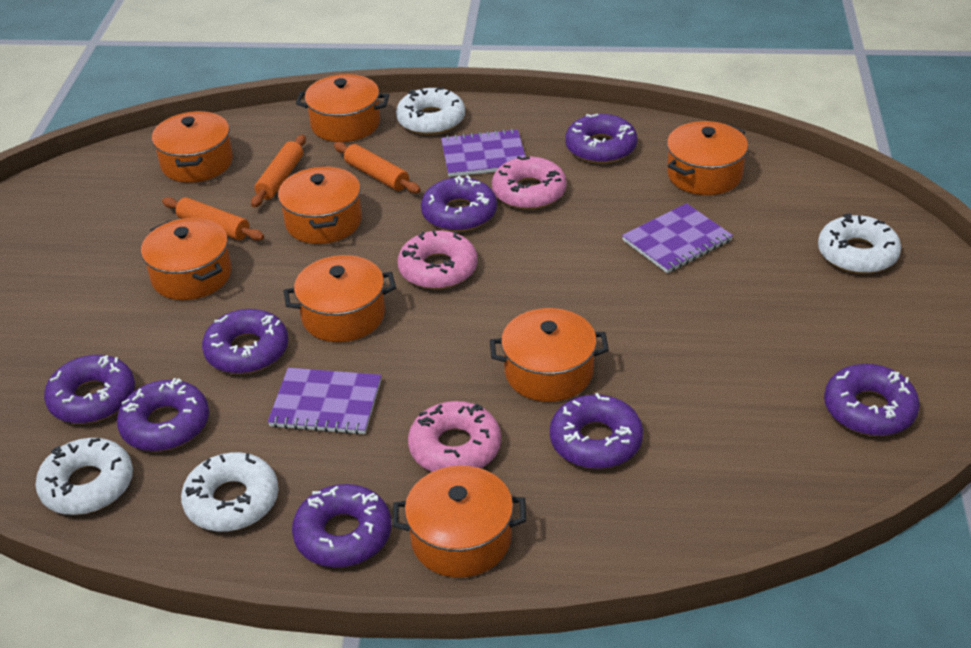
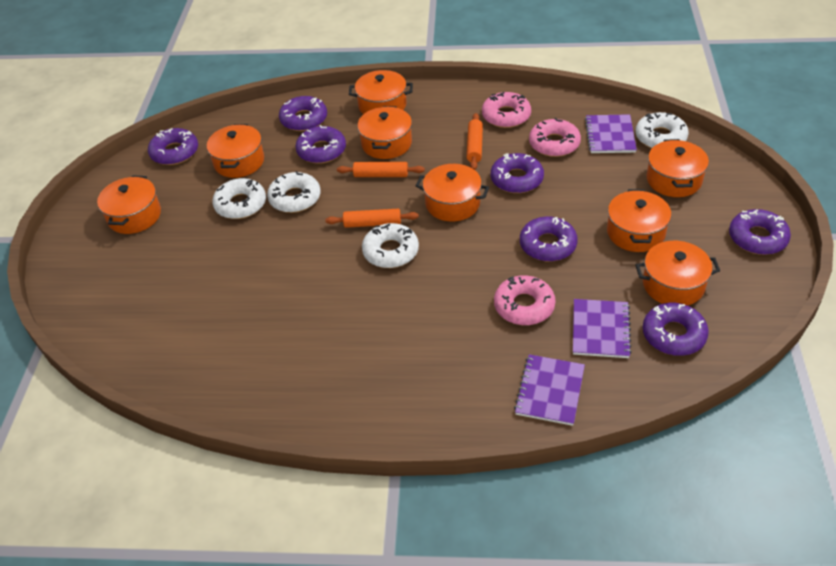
purple donut: 8 -> 7

